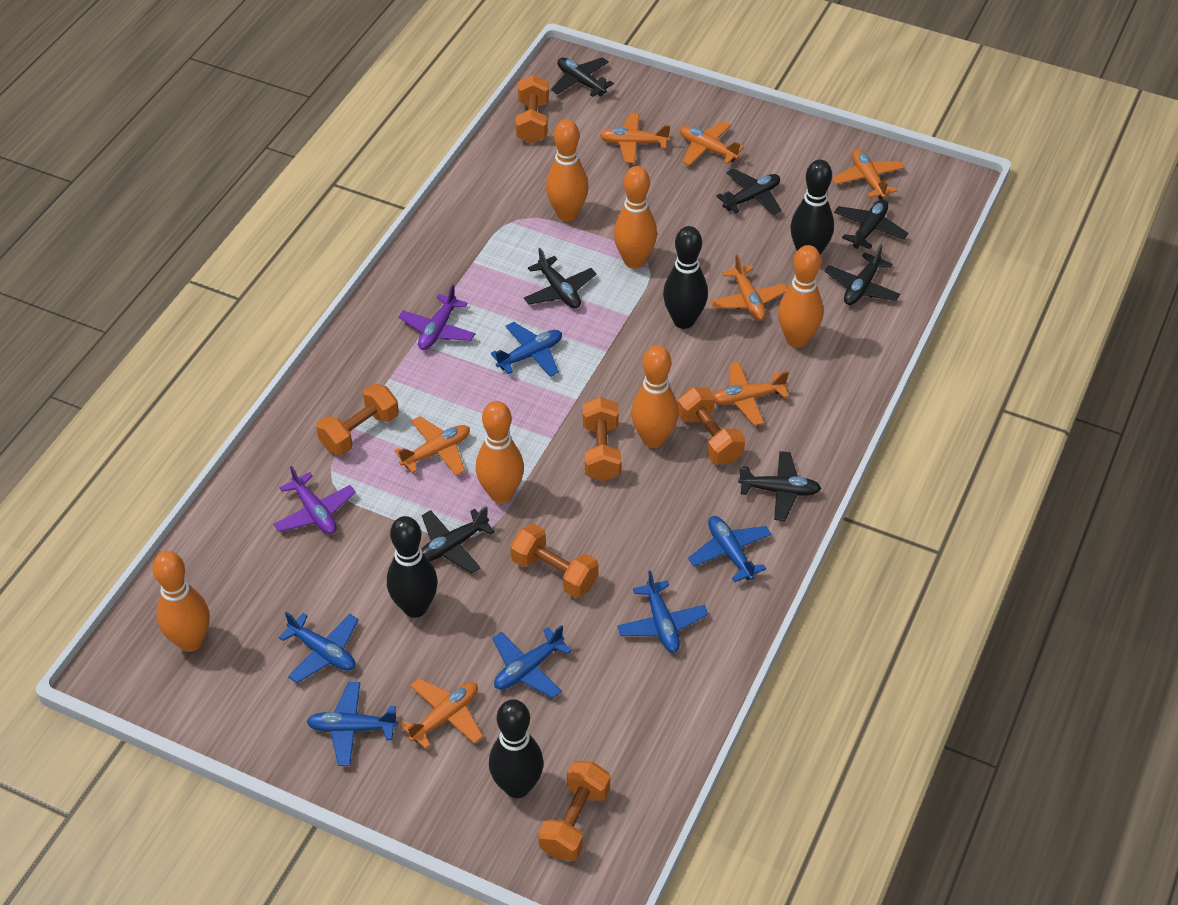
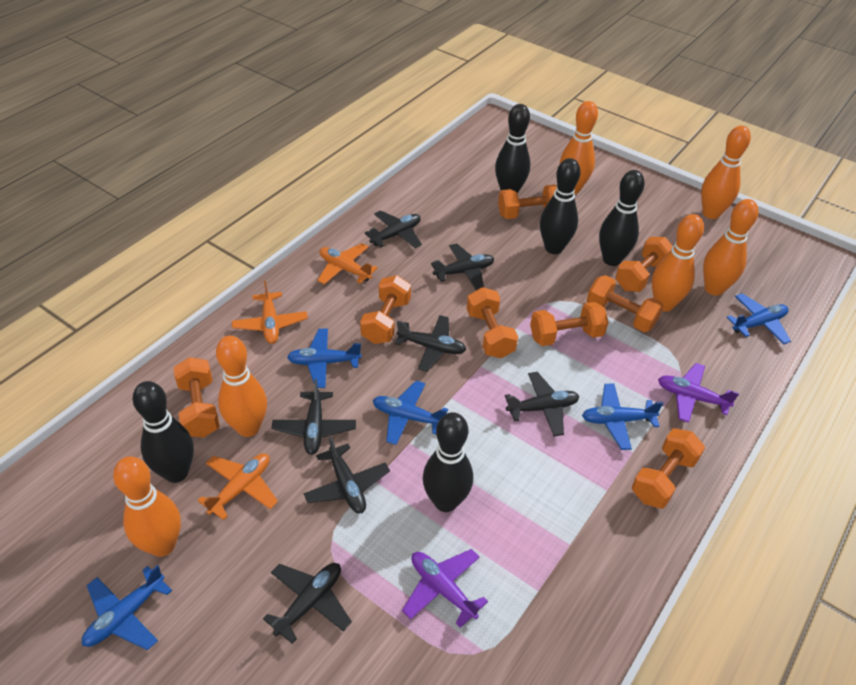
black bowling pin: 4 -> 5
blue plane: 6 -> 5
orange dumbbell: 6 -> 8
orange plane: 7 -> 3

